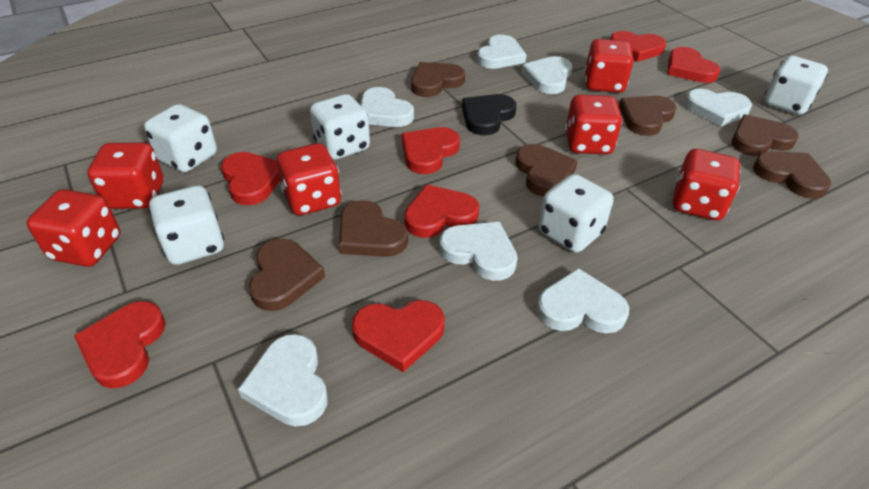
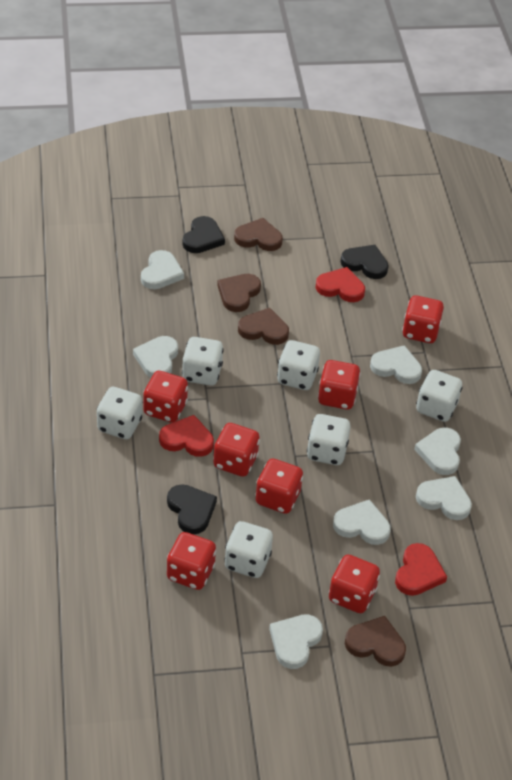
black heart: 1 -> 3
brown heart: 7 -> 4
red dice: 6 -> 7
red heart: 7 -> 3
white dice: 5 -> 6

